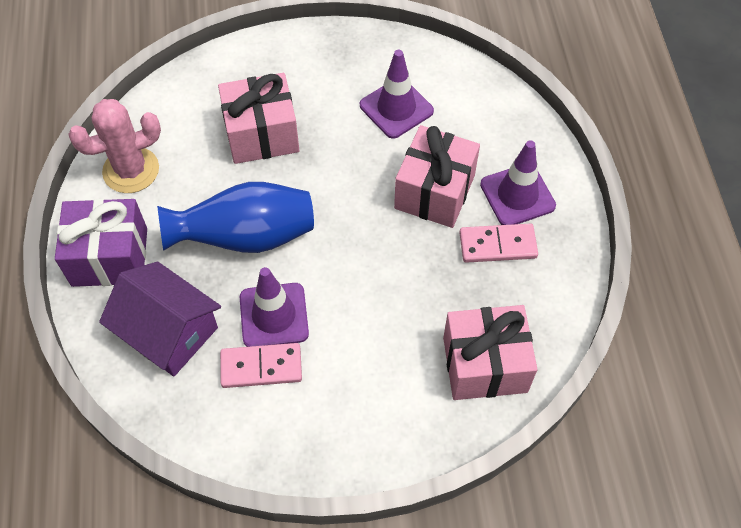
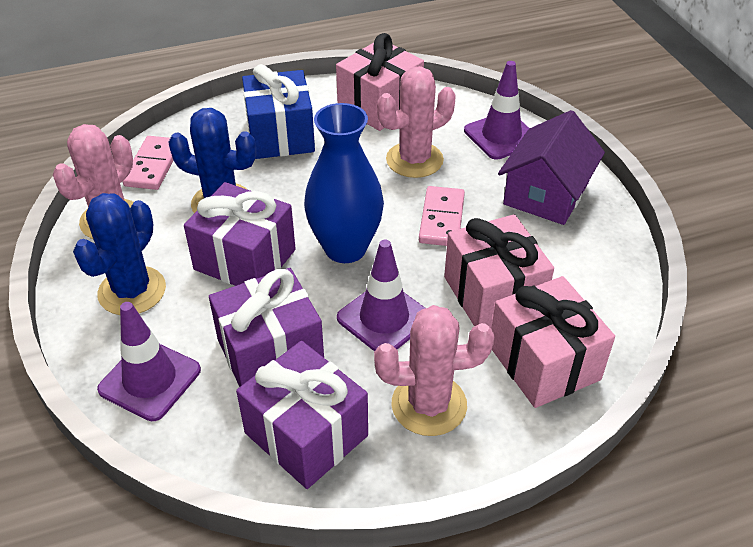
blue cactus: 0 -> 2
blue gift: 0 -> 1
pink cactus: 1 -> 3
purple gift: 1 -> 3

